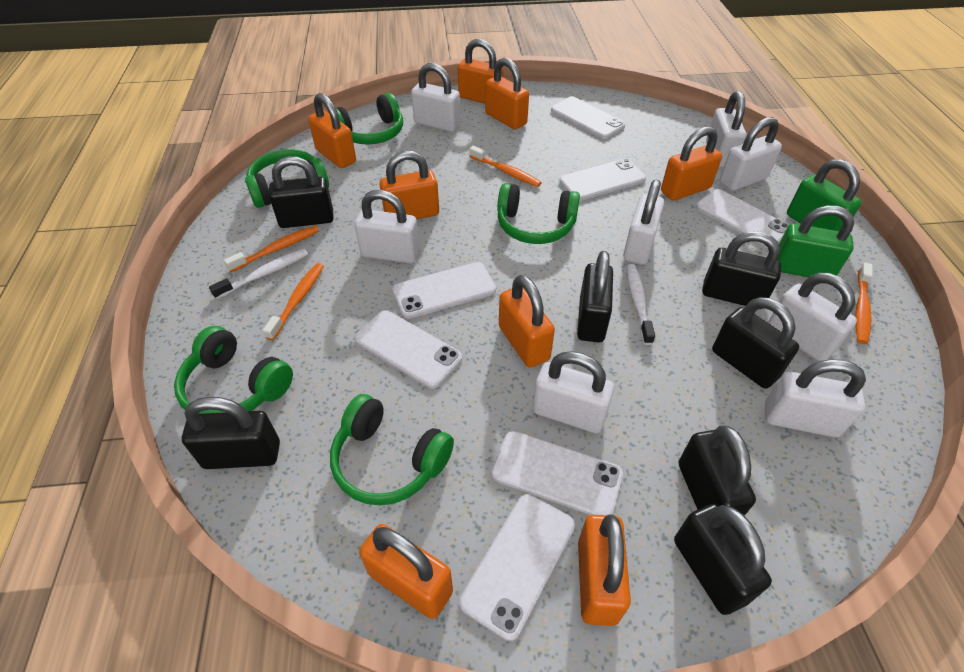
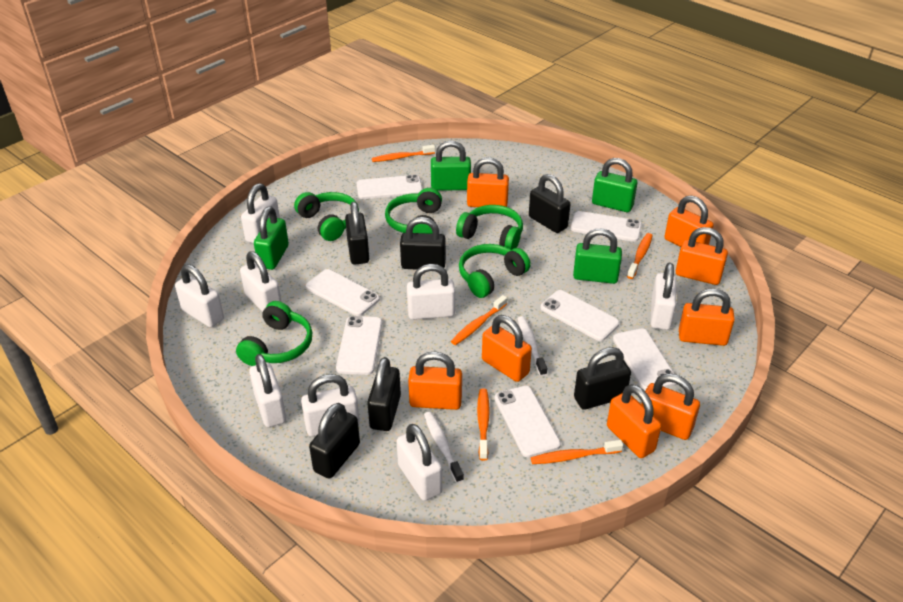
black padlock: 7 -> 6
green padlock: 2 -> 4
orange toothbrush: 4 -> 5

